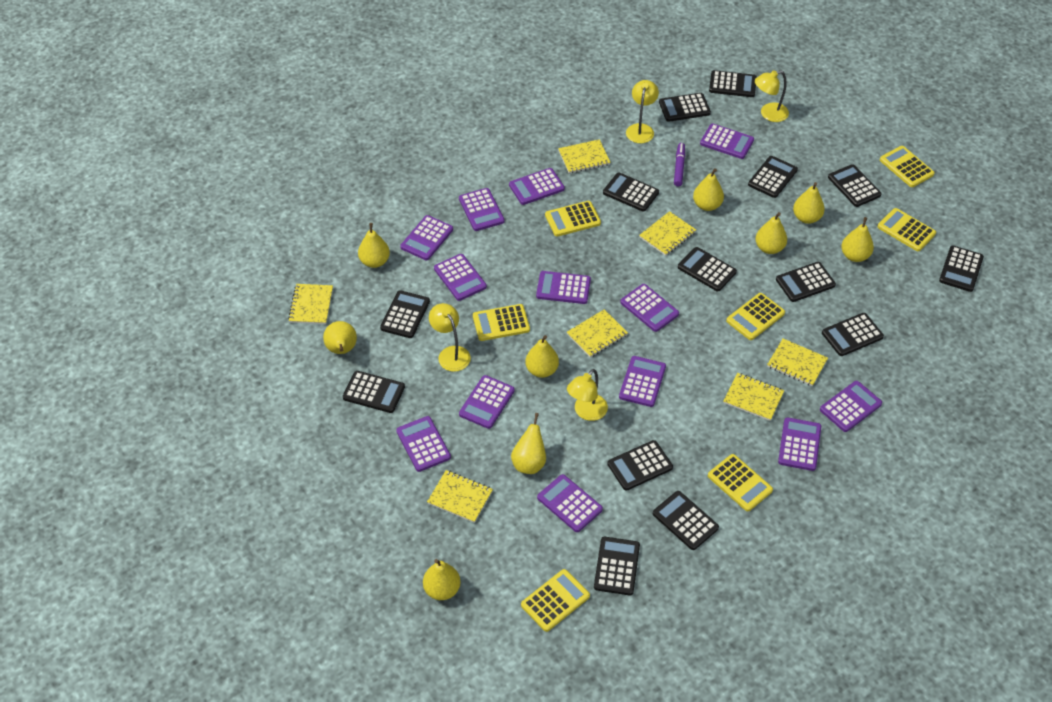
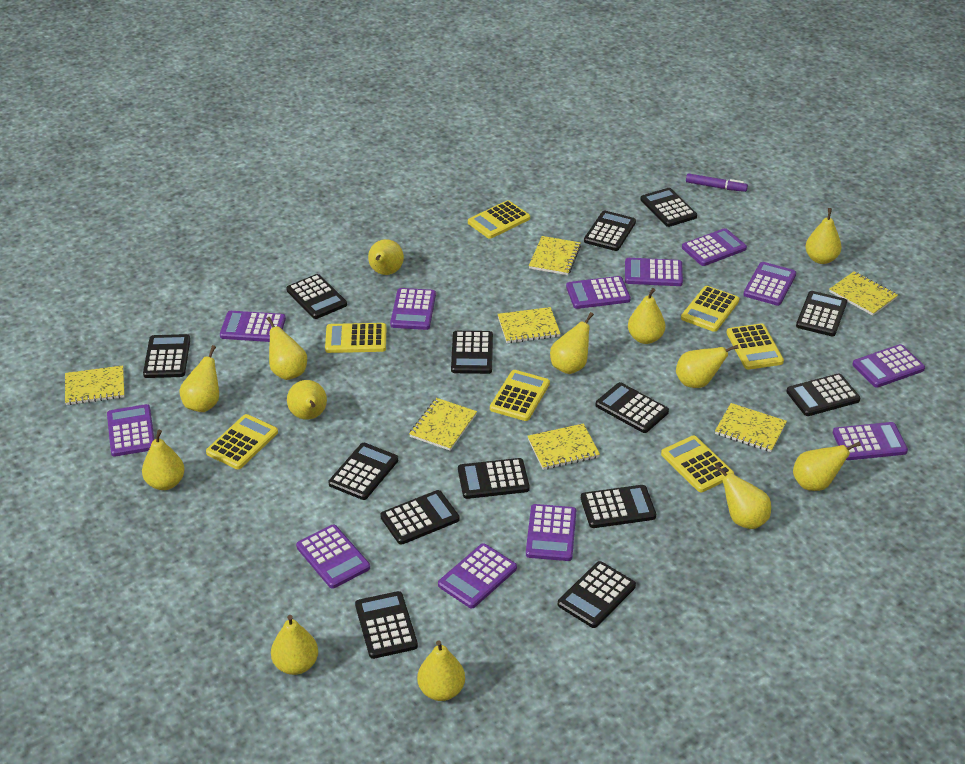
purple calculator: 13 -> 12
yellow lamp: 4 -> 0
yellow pear: 9 -> 13

